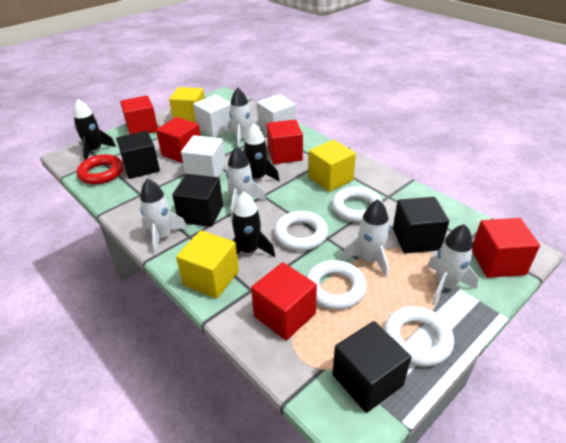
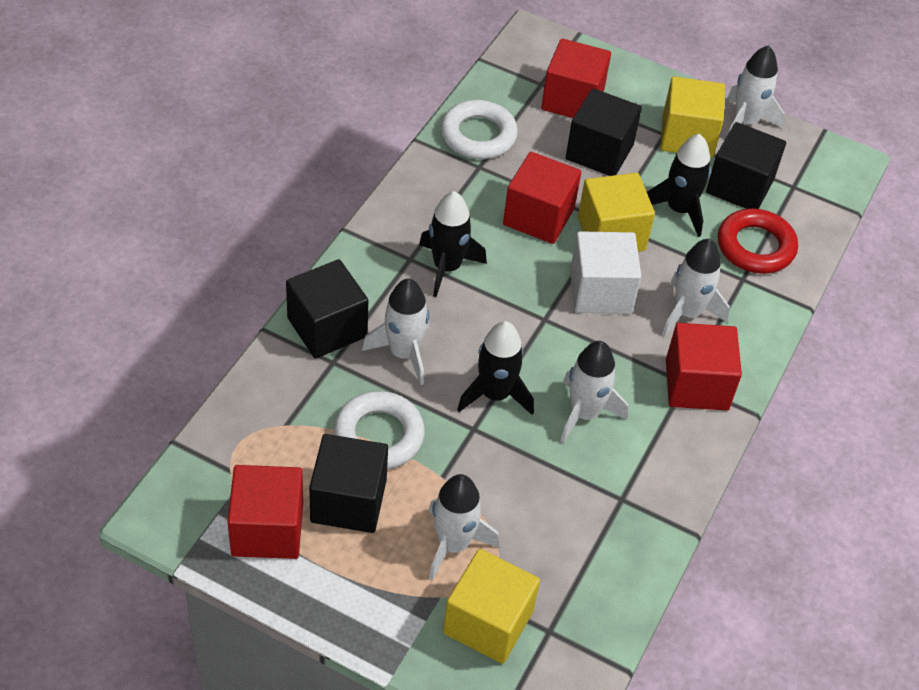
red cube: 5 -> 4
white cube: 3 -> 1
white ring: 4 -> 2

